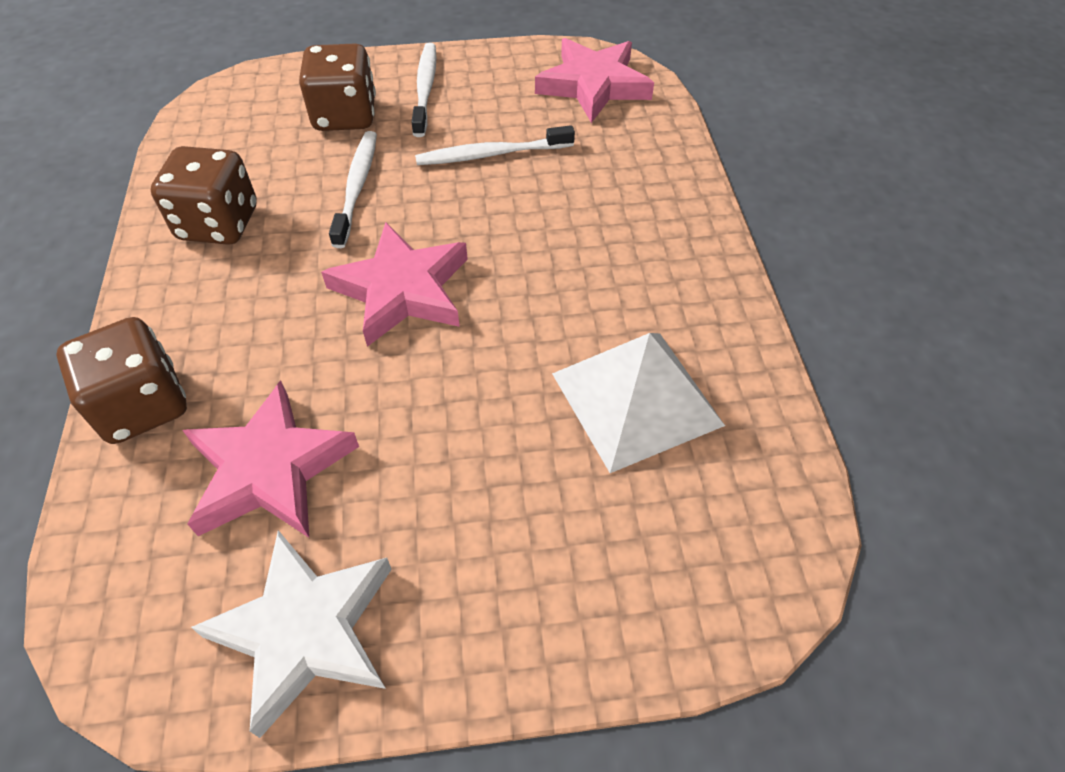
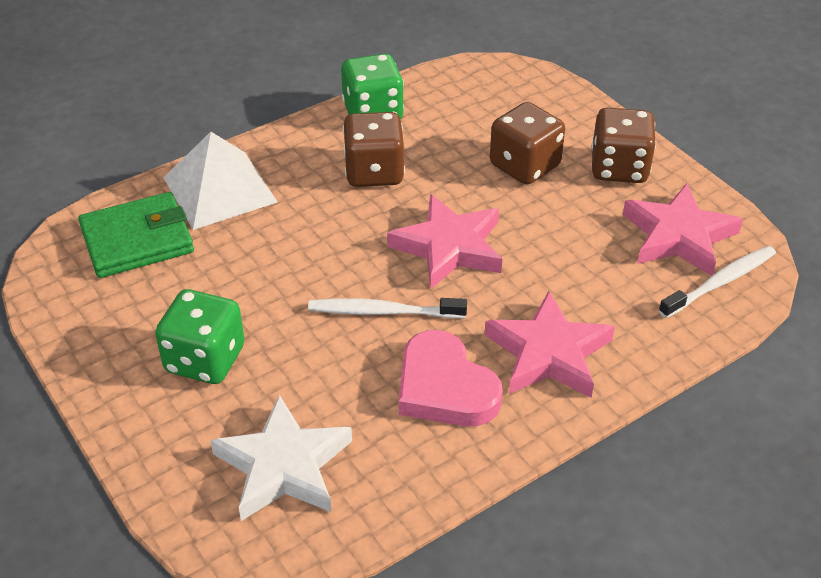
green dice: 0 -> 2
green wallet: 0 -> 1
pink heart: 0 -> 1
white toothbrush: 3 -> 2

